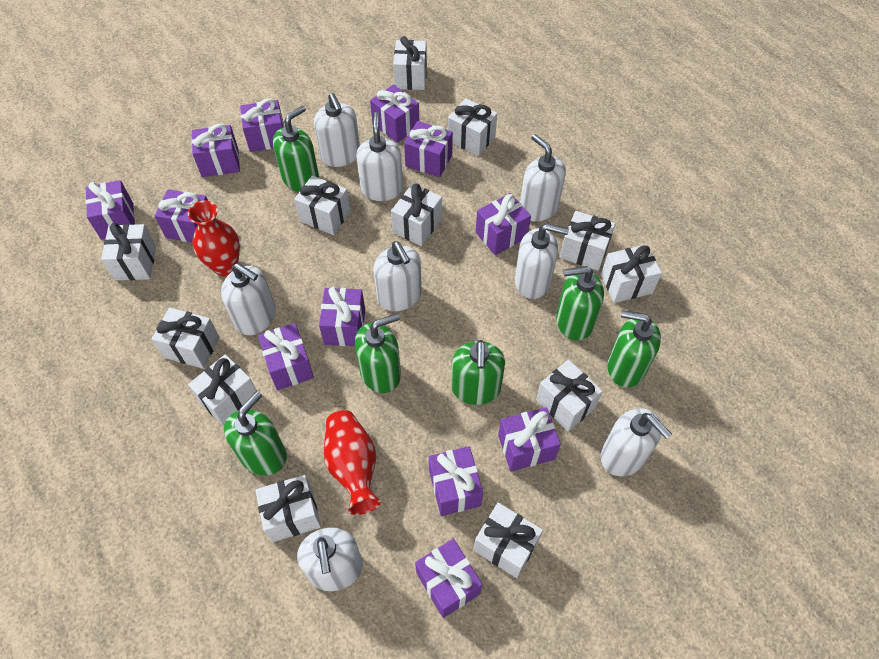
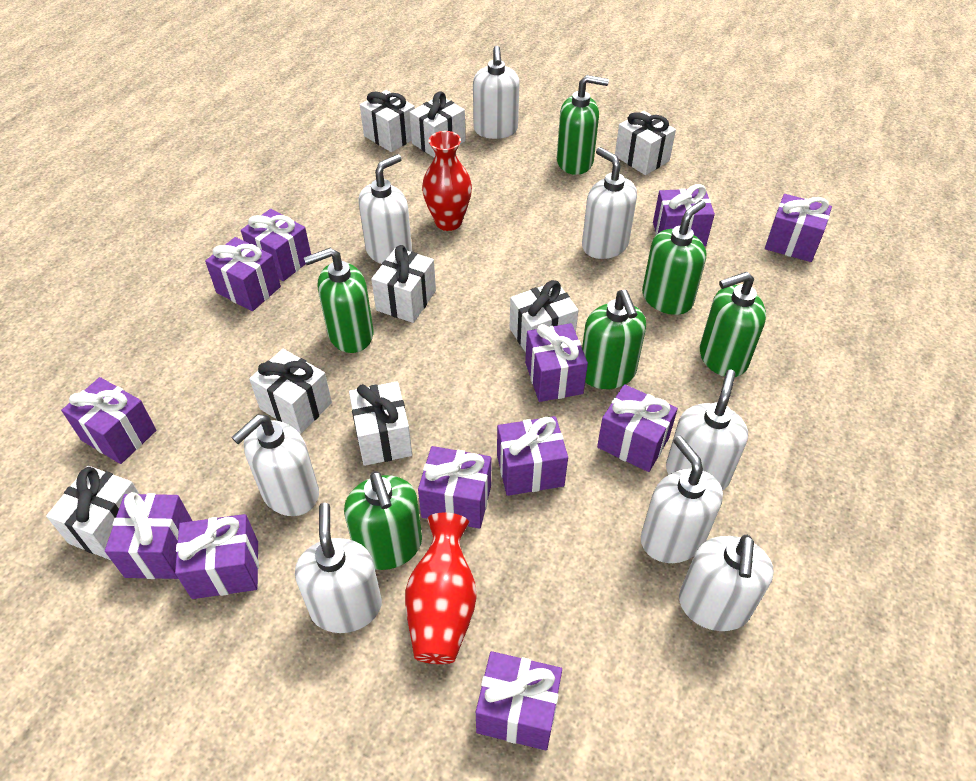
white gift: 12 -> 8

